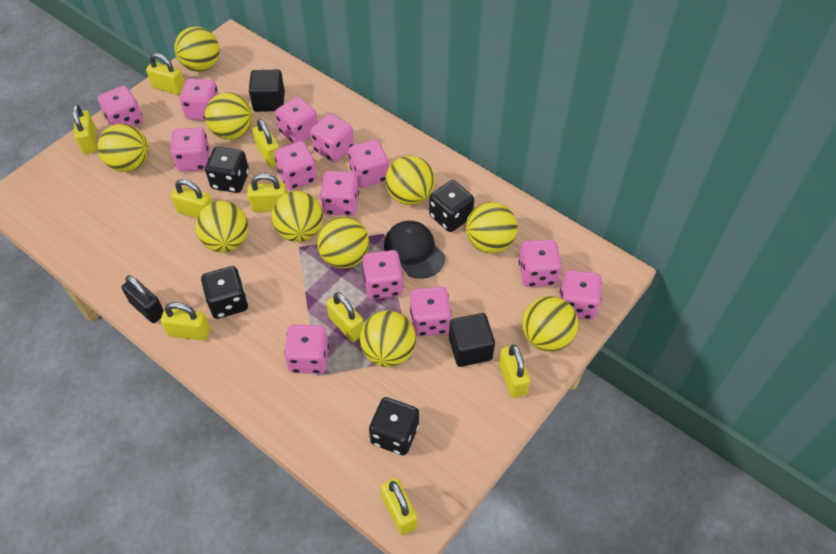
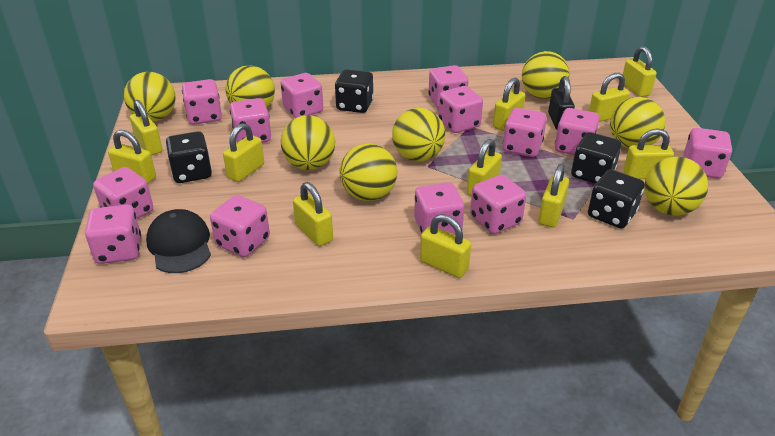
black cube: 2 -> 0
yellow ball: 10 -> 8
yellow padlock: 9 -> 11

